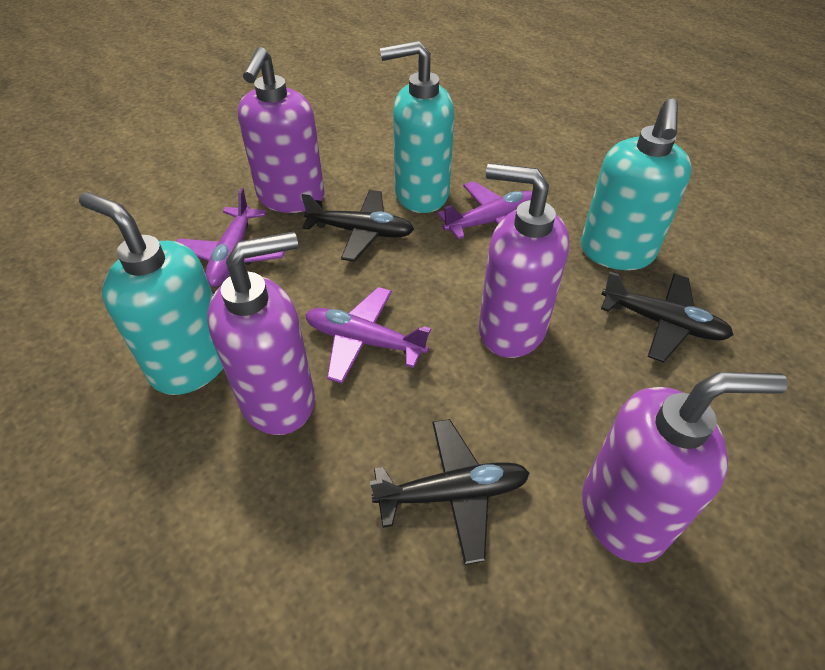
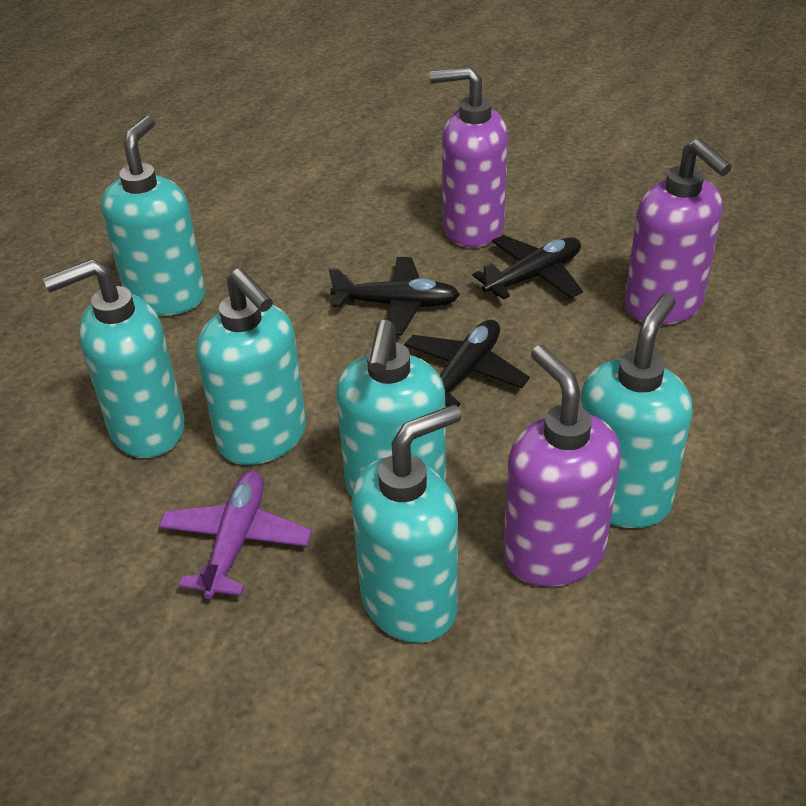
purple plane: 3 -> 1
purple soap dispenser: 4 -> 3
turquoise soap dispenser: 3 -> 6

